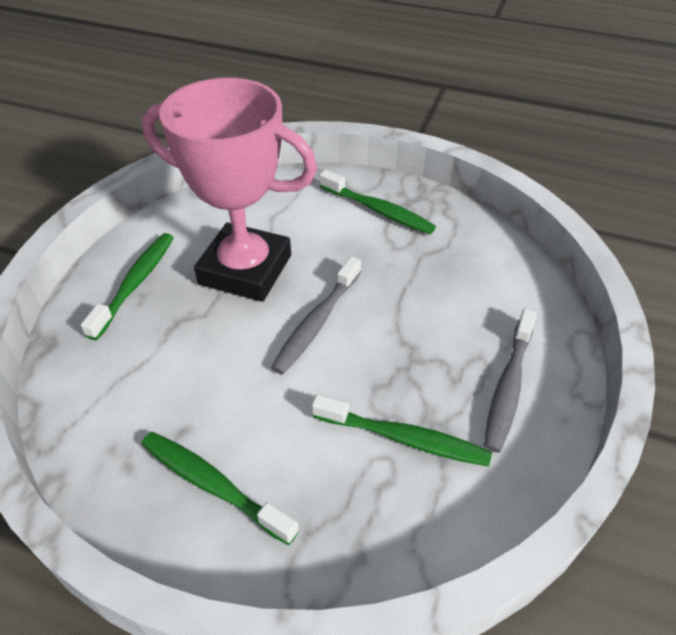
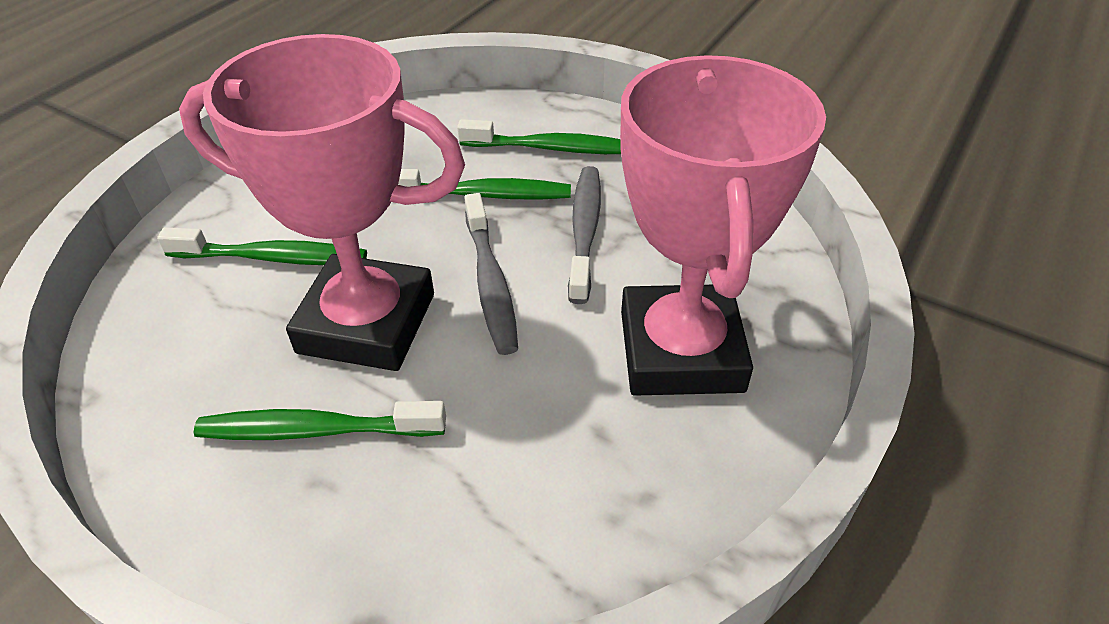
pink trophy: 1 -> 2

